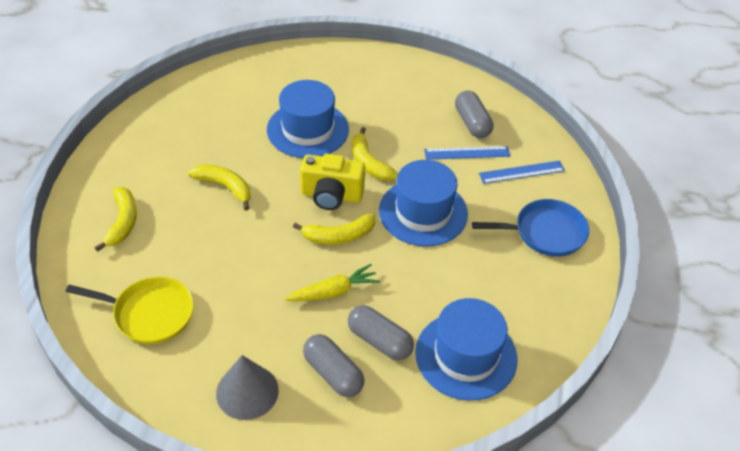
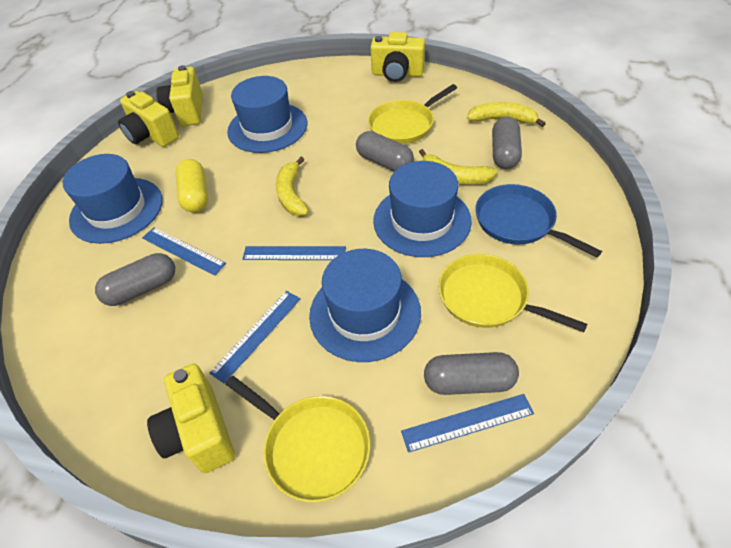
blue hat: 3 -> 4
blue ruler: 2 -> 4
grey capsule: 3 -> 4
grey cone: 1 -> 0
yellow banana: 4 -> 3
yellow camera: 1 -> 4
yellow capsule: 0 -> 1
yellow carrot: 1 -> 0
yellow pan: 1 -> 3

